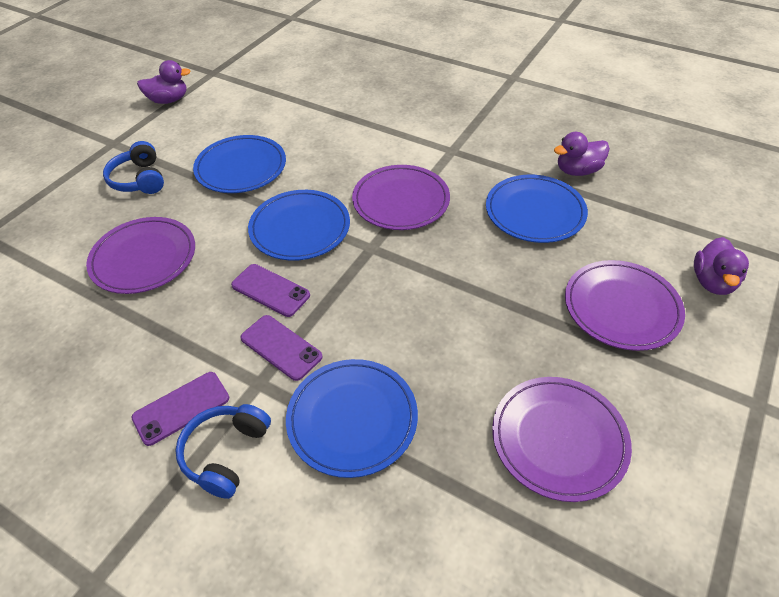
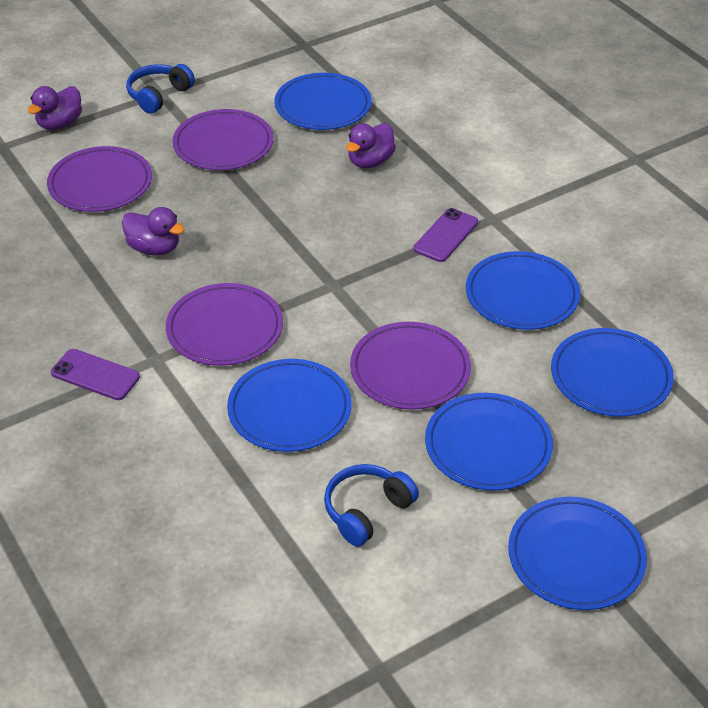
blue plate: 4 -> 6
purple phone: 3 -> 2

